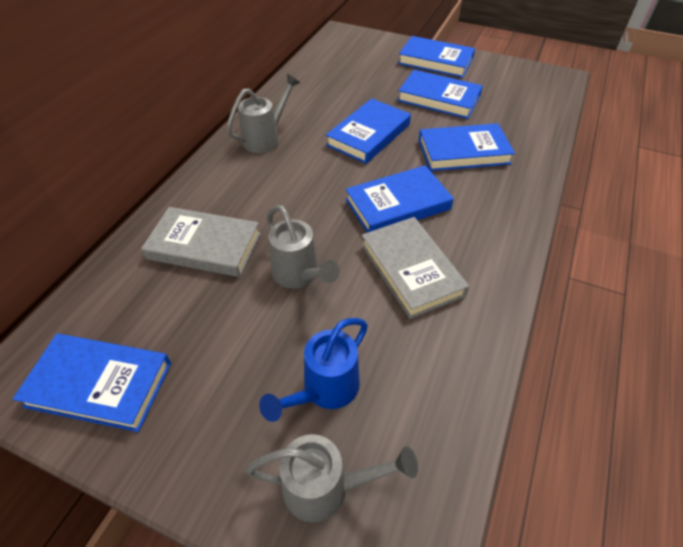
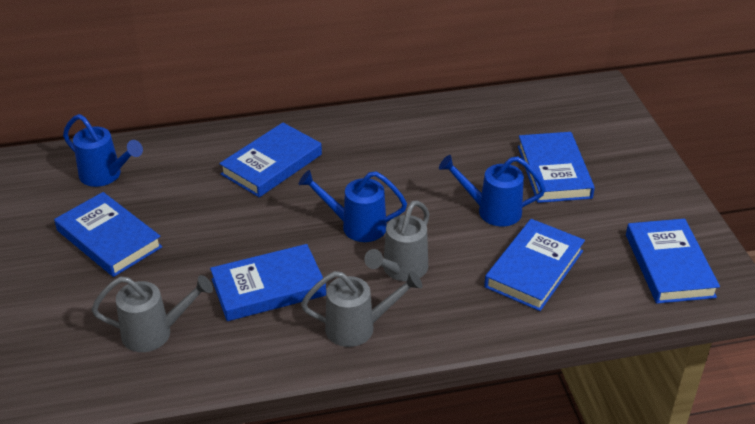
blue watering can: 1 -> 3
grey book: 2 -> 0

